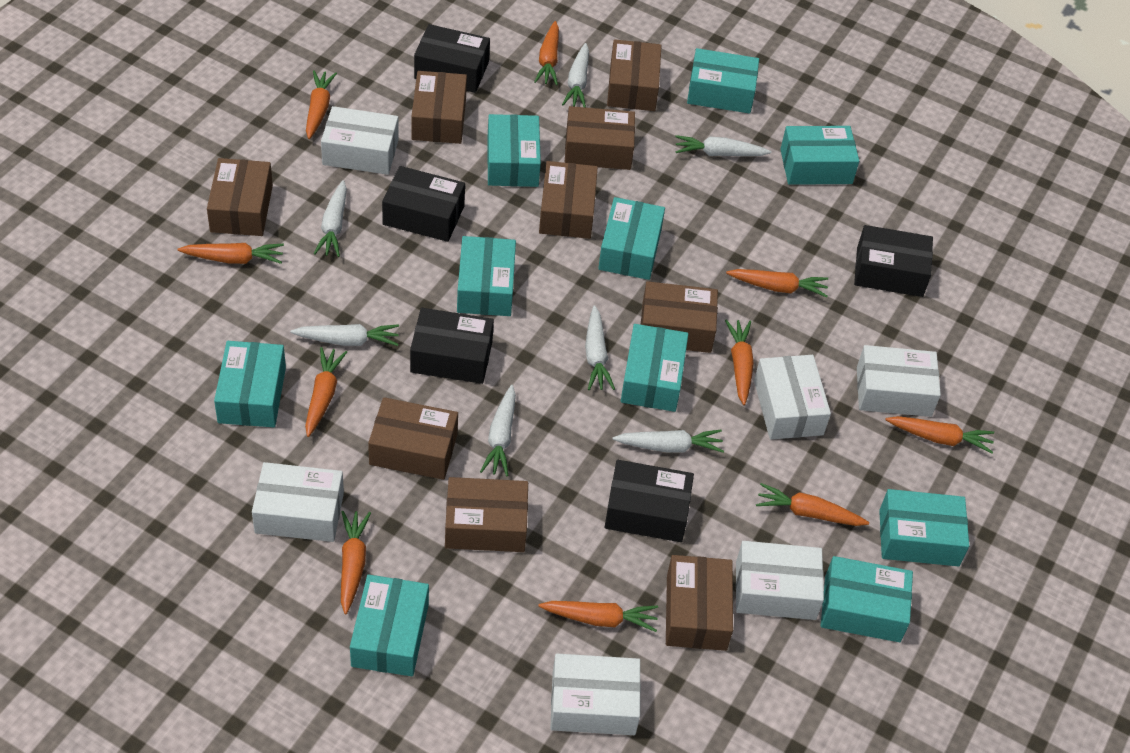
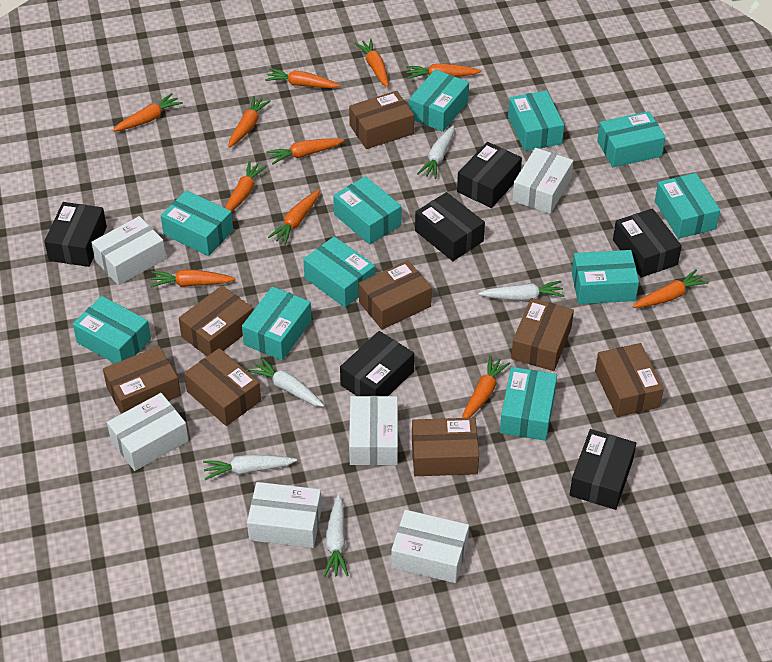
black box: 5 -> 6
brown box: 9 -> 8
orange carrot: 10 -> 11
turquoise box: 10 -> 11
white carrot: 7 -> 5

